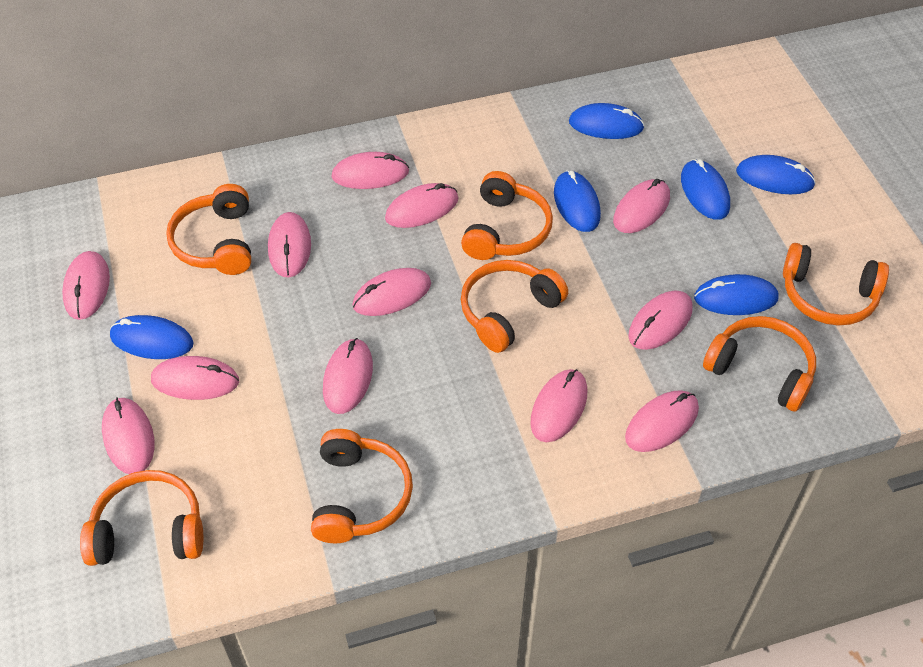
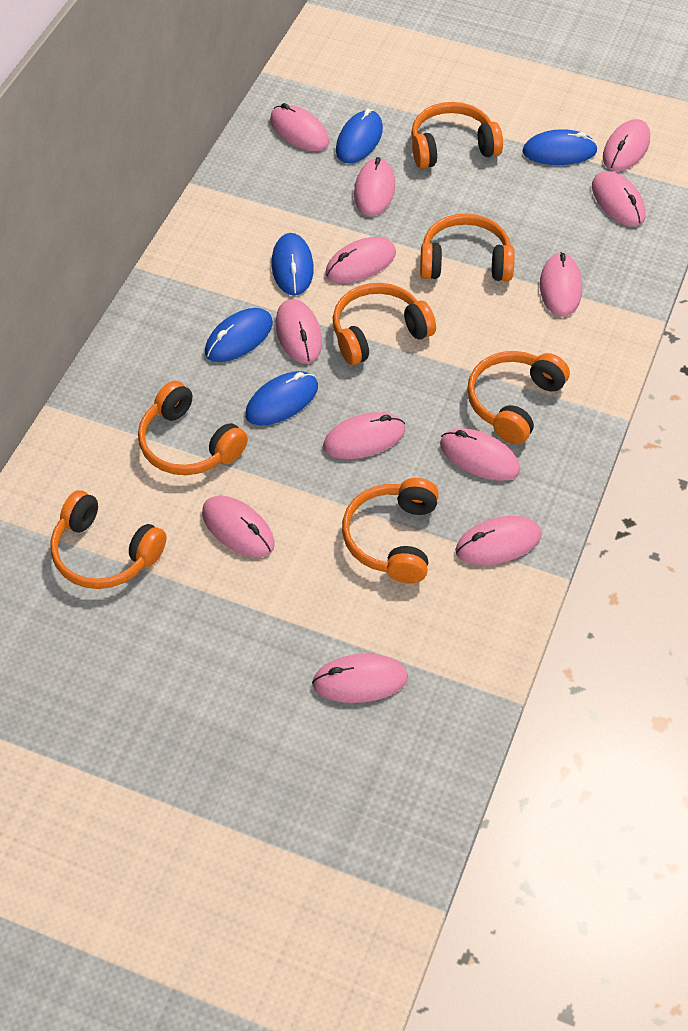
blue mouse: 6 -> 5

